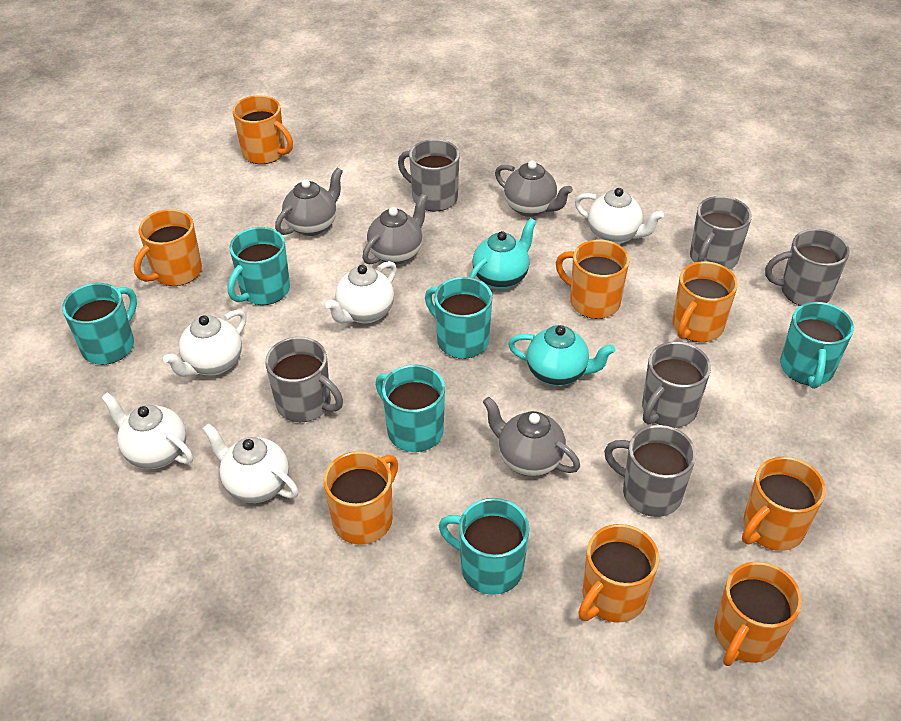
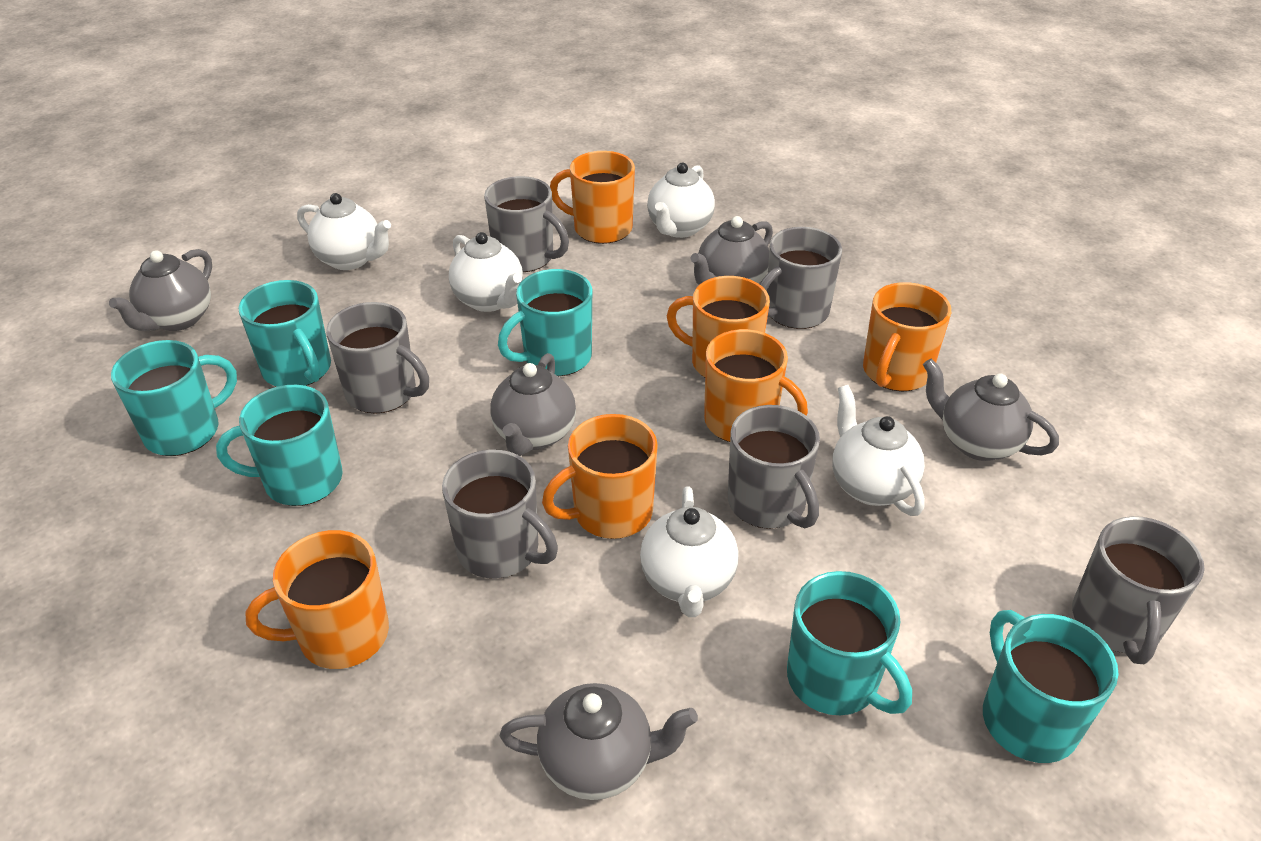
grey teapot: 4 -> 5
orange mug: 8 -> 6
turquoise teapot: 2 -> 0

